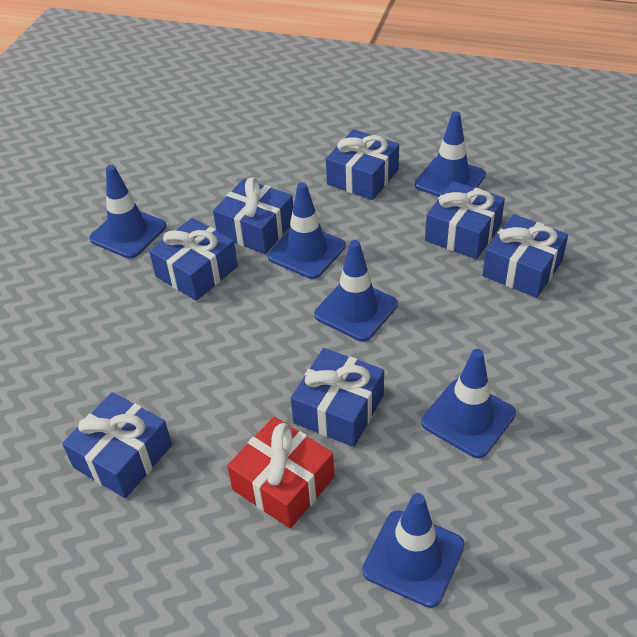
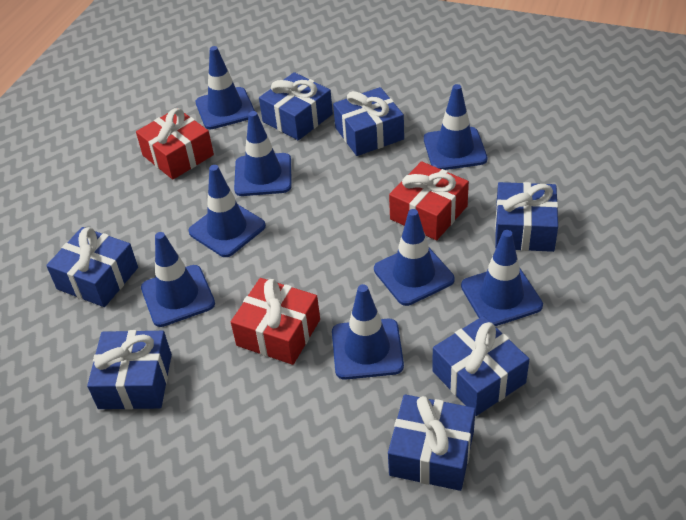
blue traffic cone: 6 -> 8
red gift: 1 -> 3

